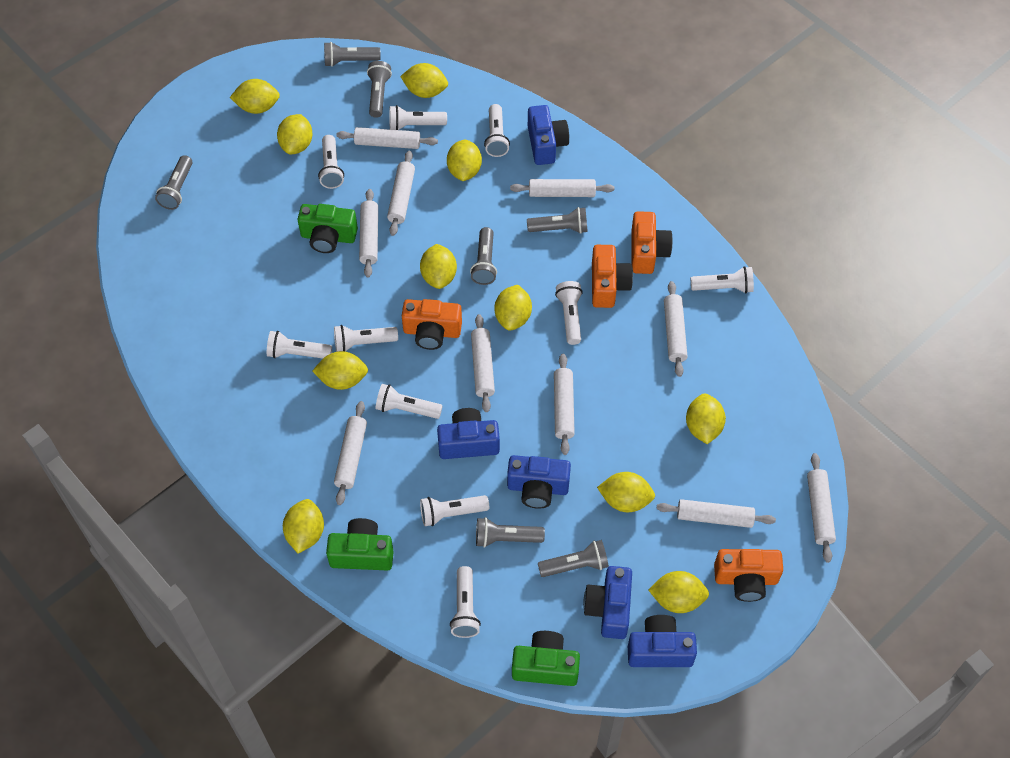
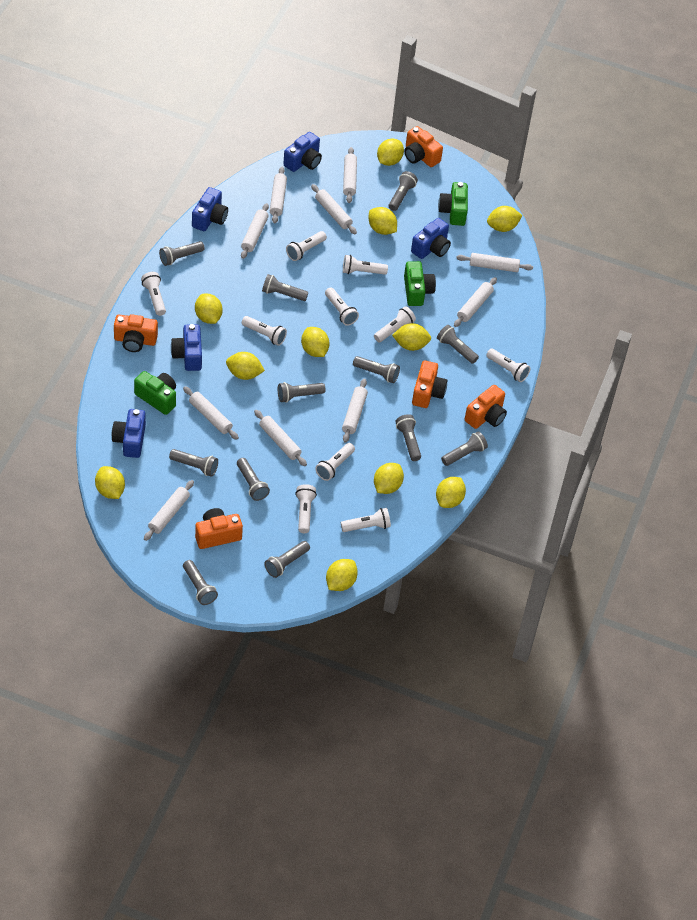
grey flashlight: 7 -> 12
orange camera: 4 -> 5

